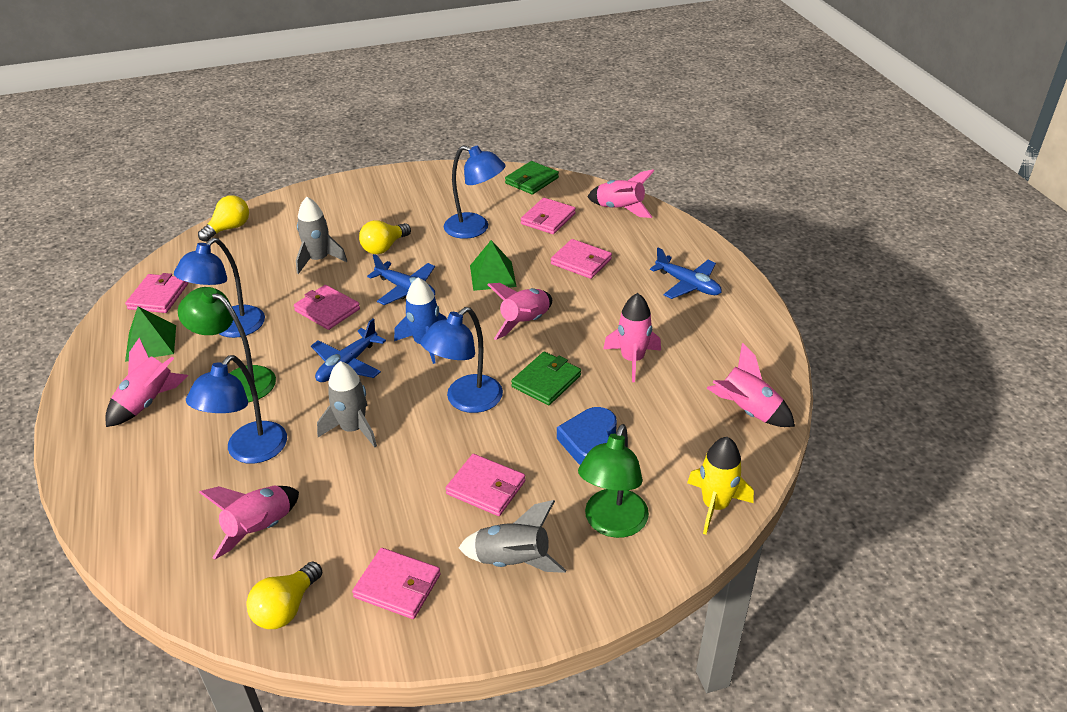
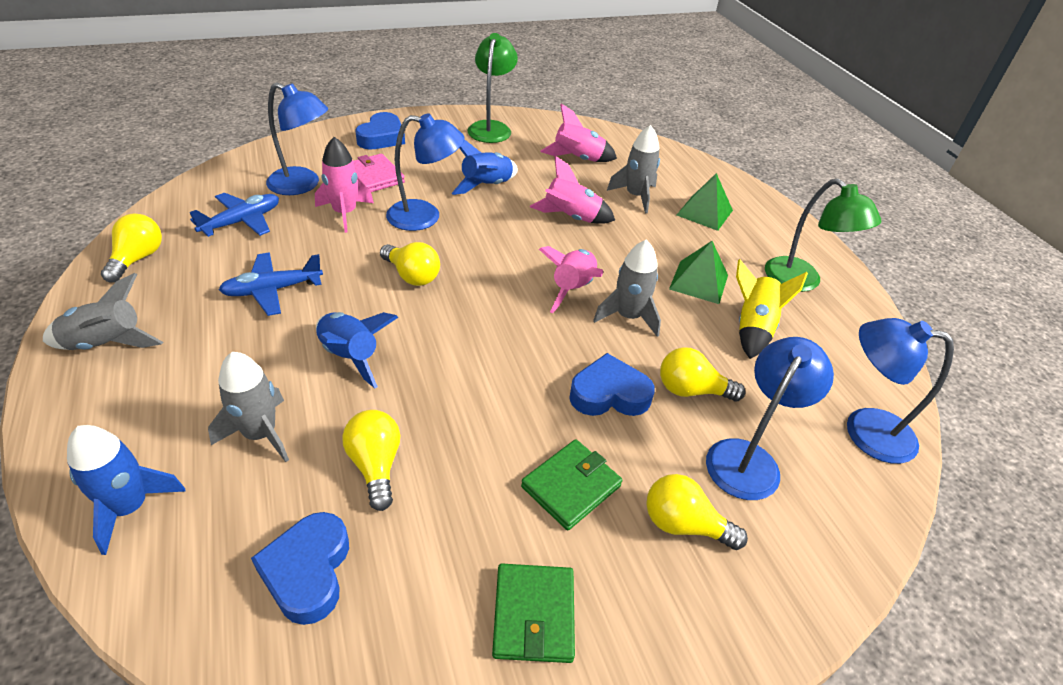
blue heart: 1 -> 3
blue plane: 3 -> 2
blue rocket: 1 -> 3
grey rocket: 3 -> 4
pink rocket: 6 -> 4
pink wallet: 6 -> 1
yellow light bulb: 3 -> 5

